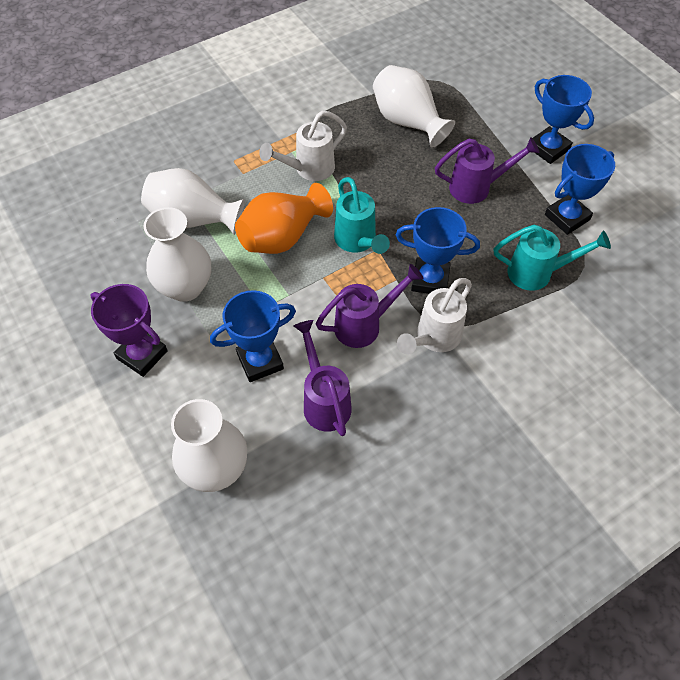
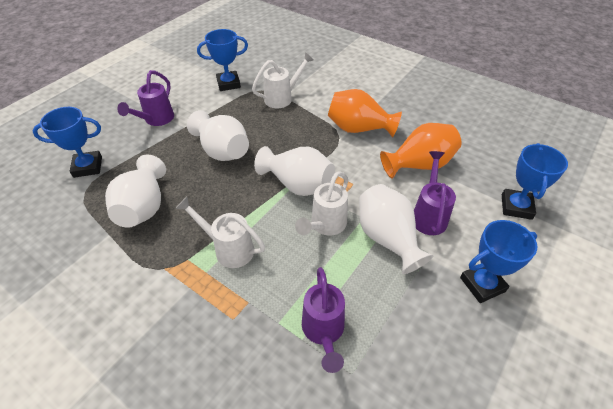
orange vase: 1 -> 2
purple trophy: 1 -> 0
turquoise watering can: 2 -> 0
white watering can: 2 -> 3

